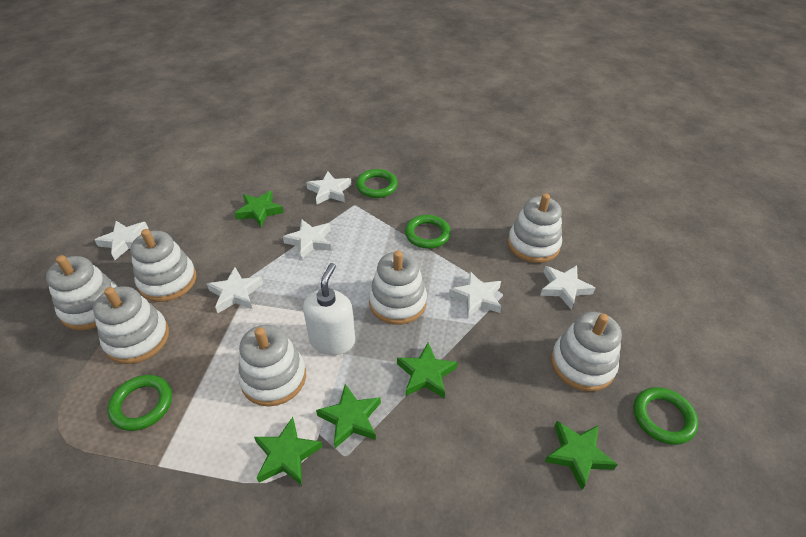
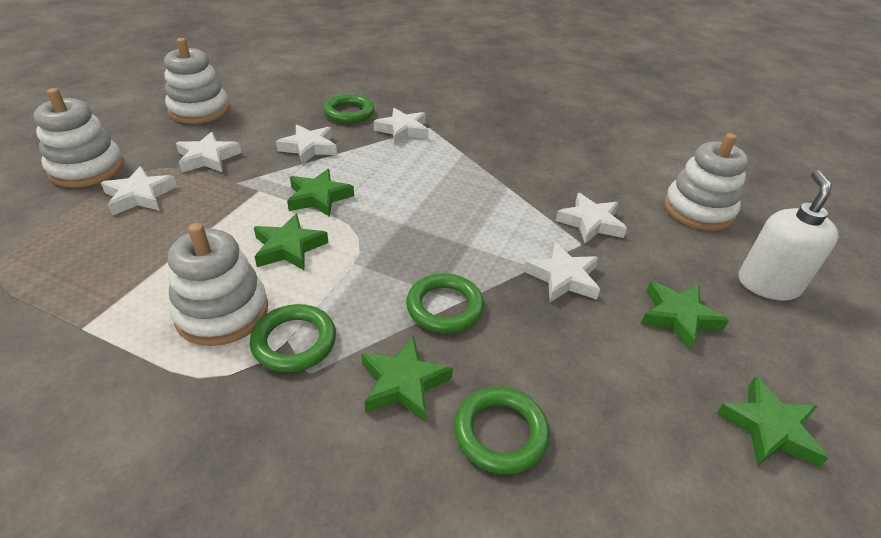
white stacking toy: 7 -> 4

